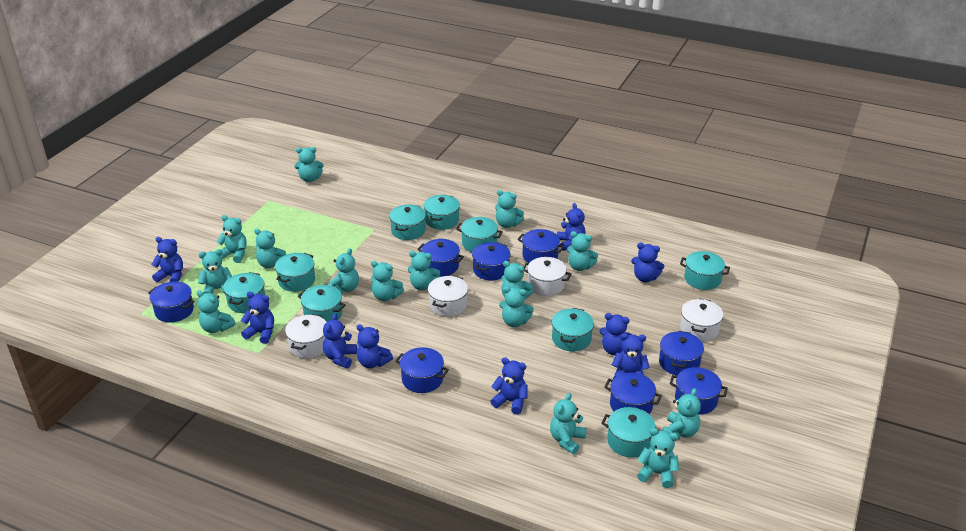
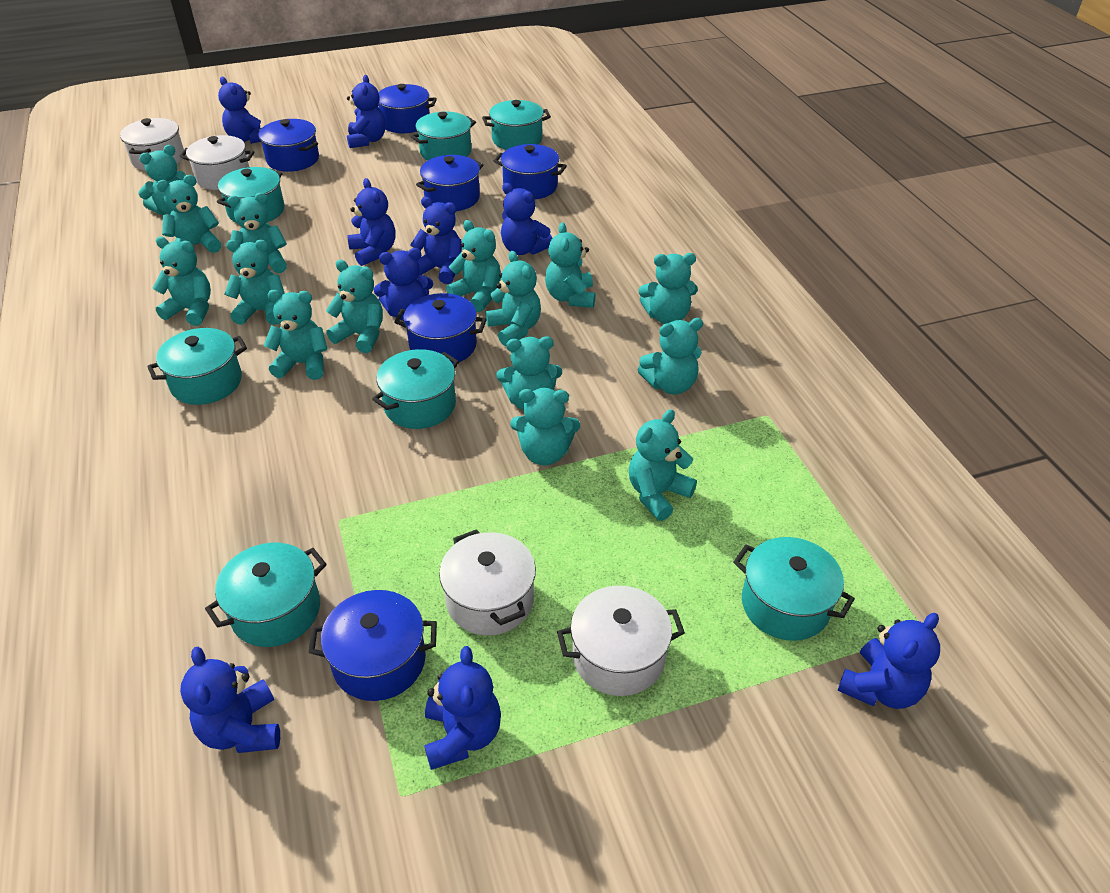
blue pot: 8 -> 6
turquoise pot: 9 -> 7

